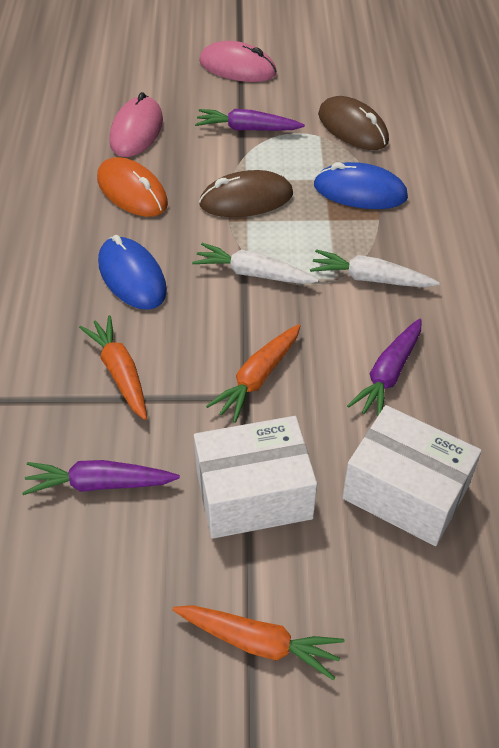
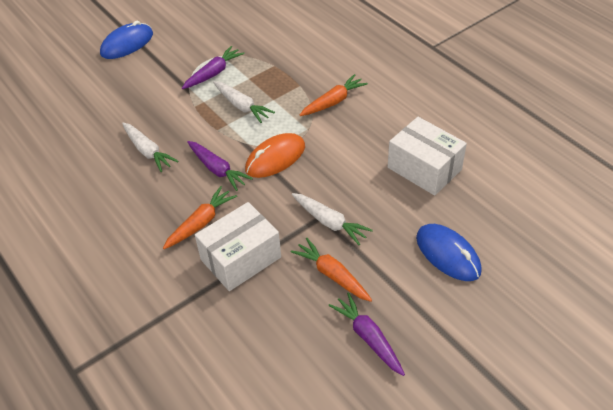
brown mouse: 2 -> 0
pink mouse: 2 -> 0
white carrot: 2 -> 3

